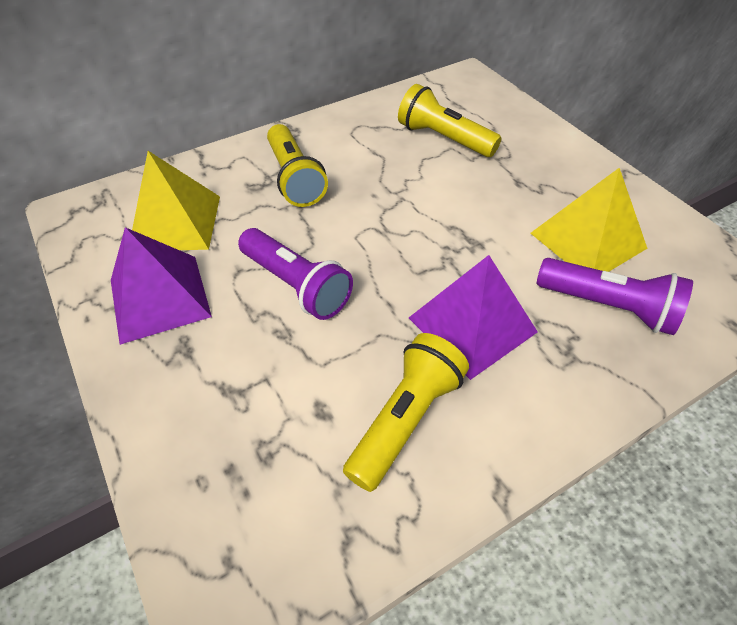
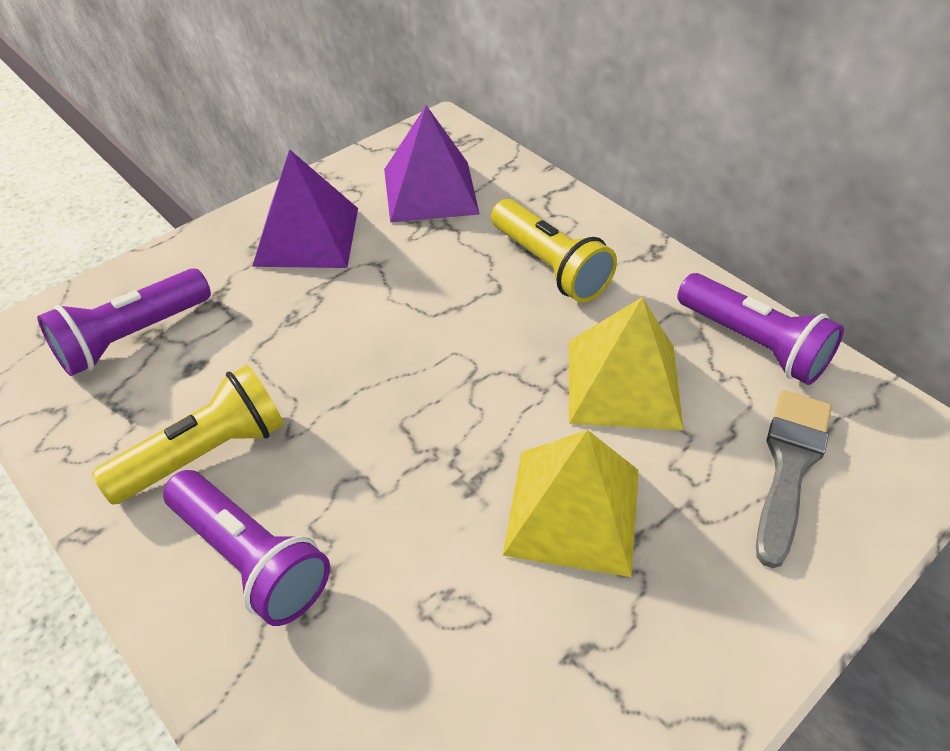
grey brush: 0 -> 1
purple flashlight: 2 -> 3
yellow flashlight: 3 -> 2

